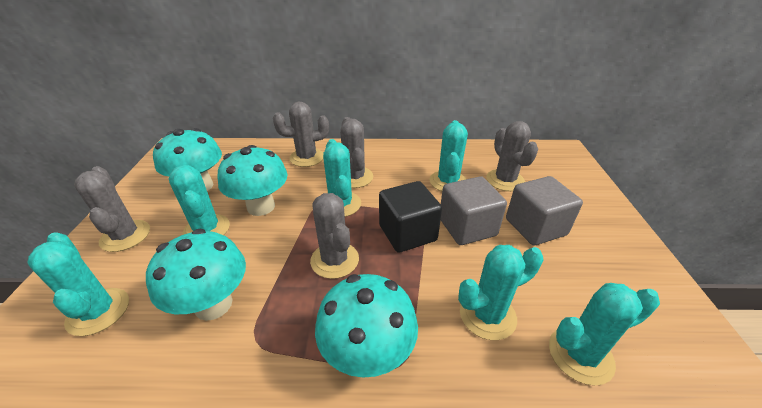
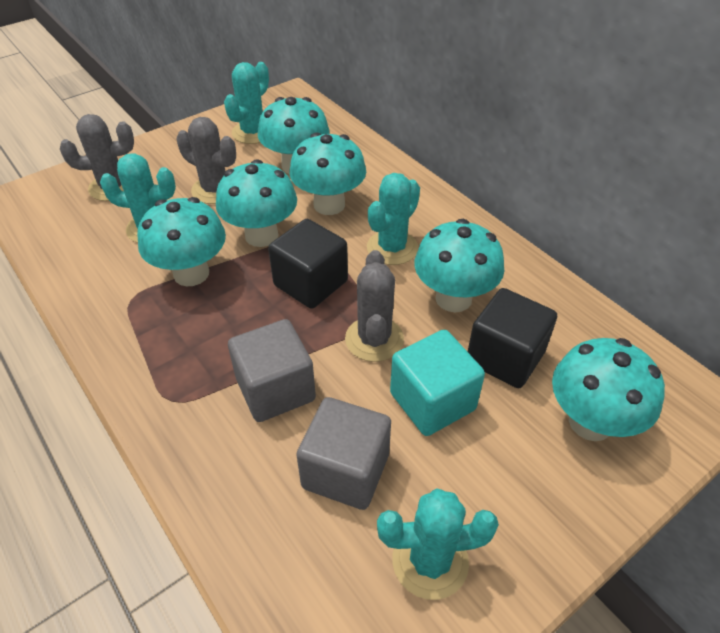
black cube: 1 -> 2
grey cactus: 5 -> 3
turquoise cactus: 6 -> 4
turquoise cube: 0 -> 1
turquoise mushroom: 4 -> 6

